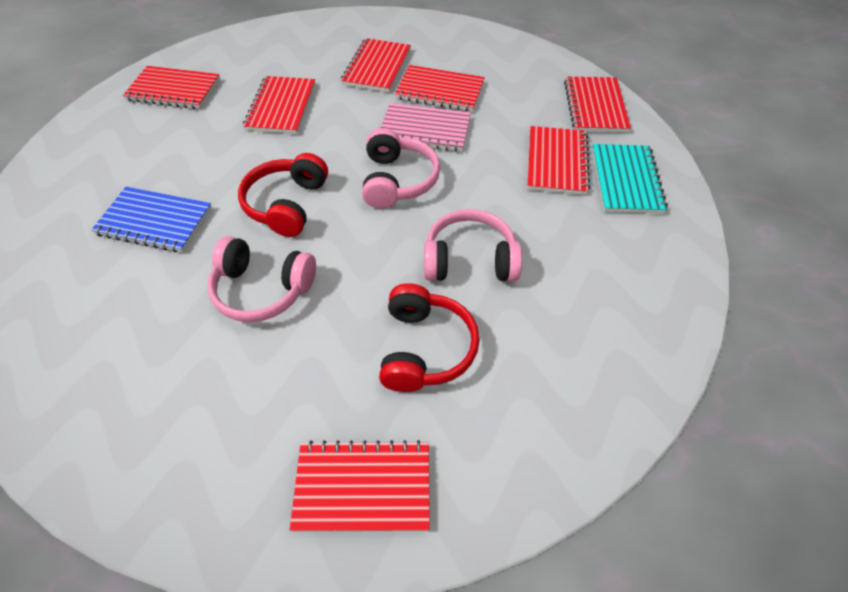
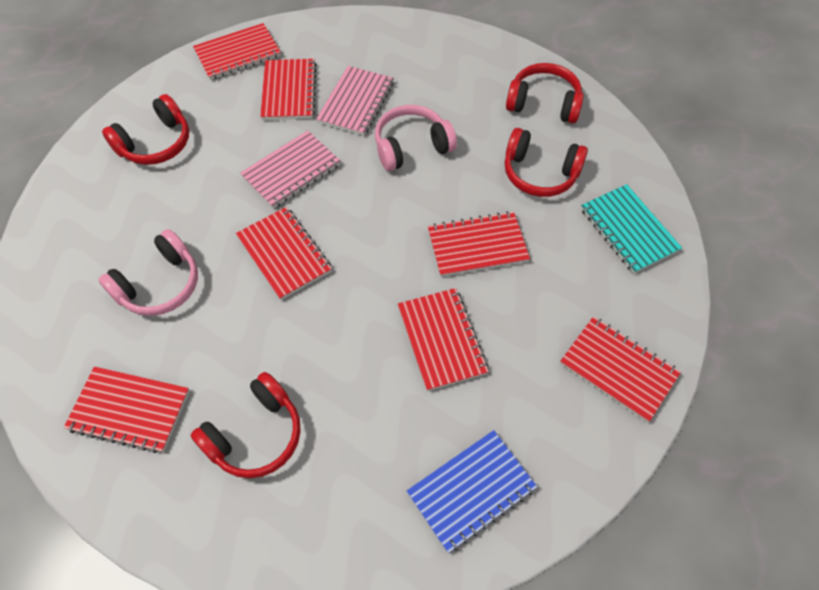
pink headphones: 3 -> 2
pink notebook: 1 -> 2
red headphones: 2 -> 4

